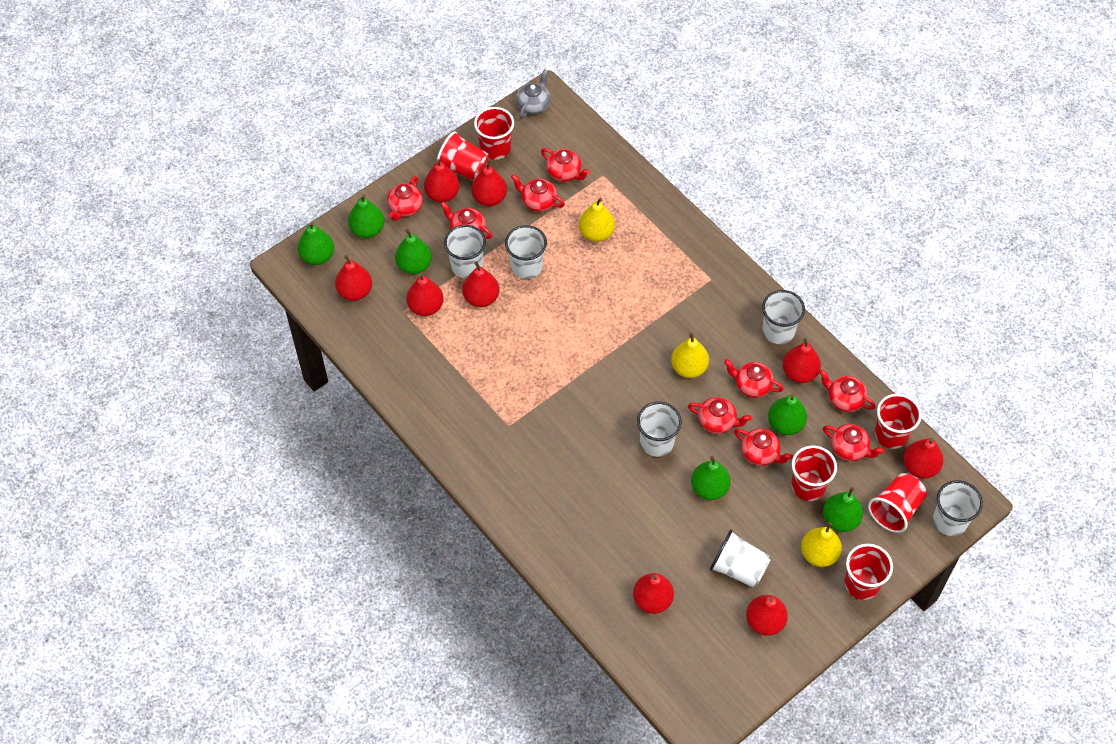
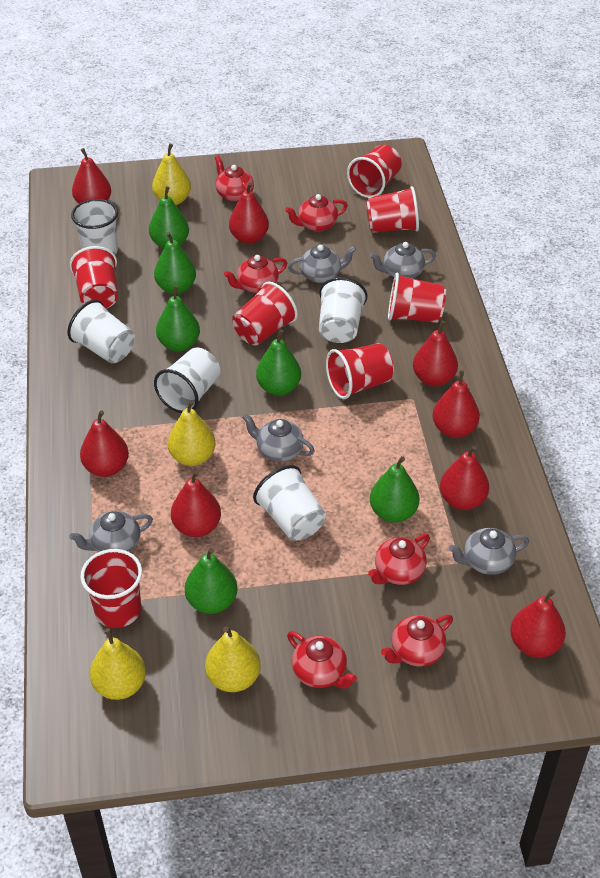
grey teapot: 1 -> 5
red cup: 6 -> 7
red pear: 9 -> 8
red teapot: 9 -> 6
white cup: 6 -> 5
yellow pear: 3 -> 4

